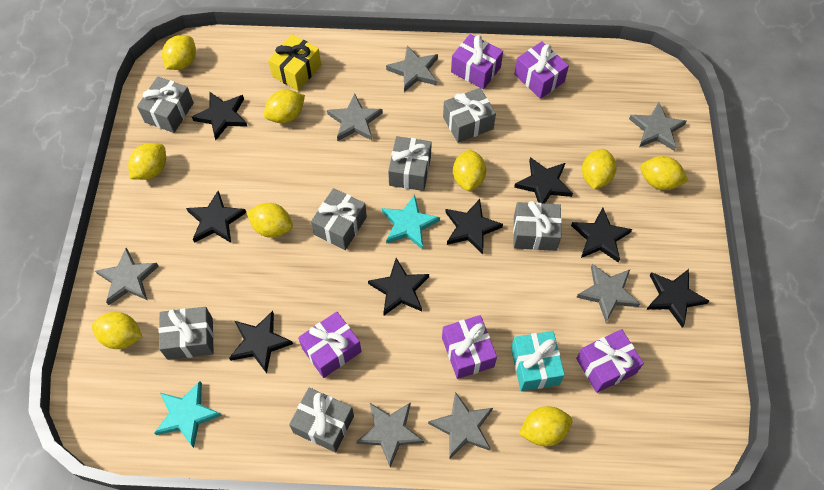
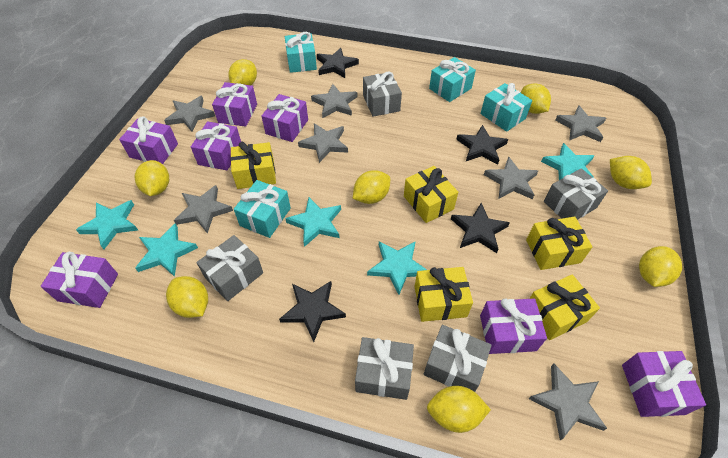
black star: 8 -> 4
grey gift: 7 -> 5
purple gift: 5 -> 7
turquoise gift: 1 -> 4
turquoise star: 2 -> 5
yellow gift: 1 -> 5
yellow lemon: 9 -> 8

